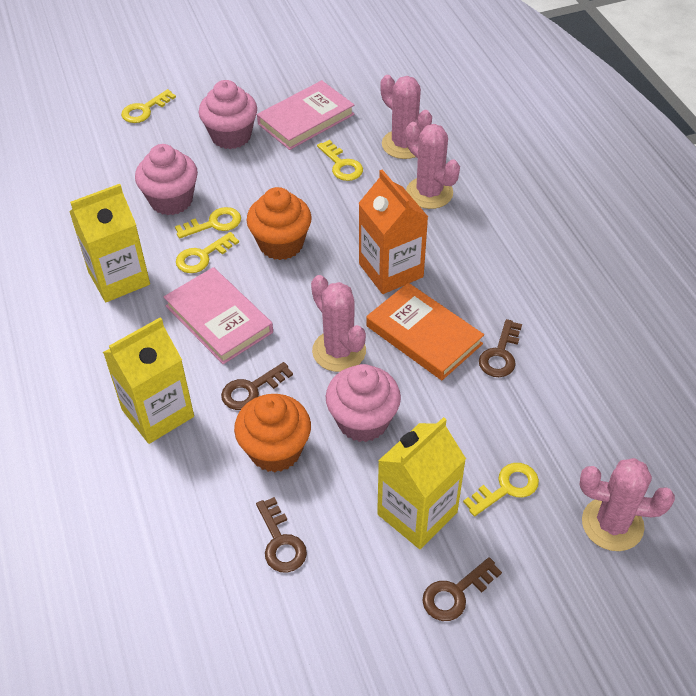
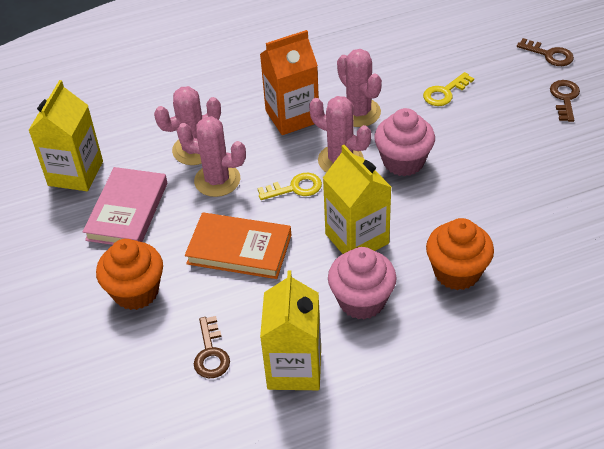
brown key: 4 -> 3
pink book: 2 -> 1
pink cupcake: 3 -> 2
yellow key: 5 -> 2

